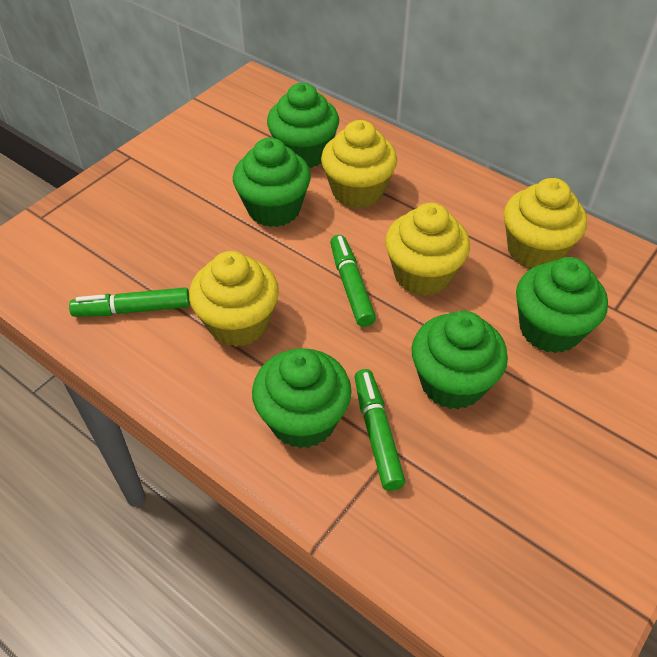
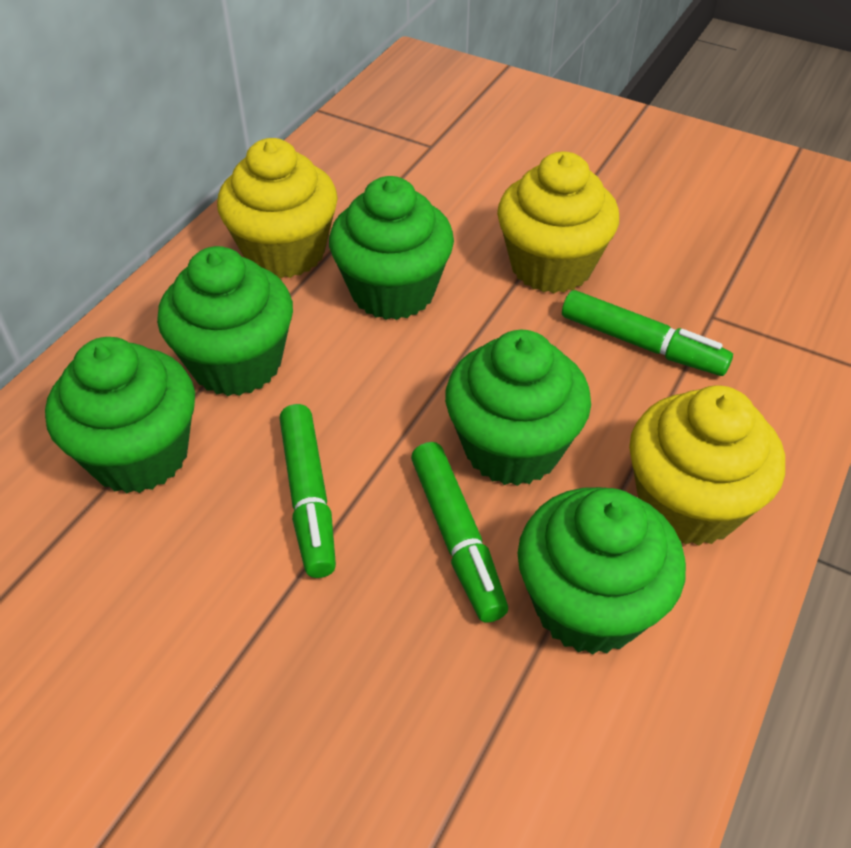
yellow cupcake: 4 -> 3

